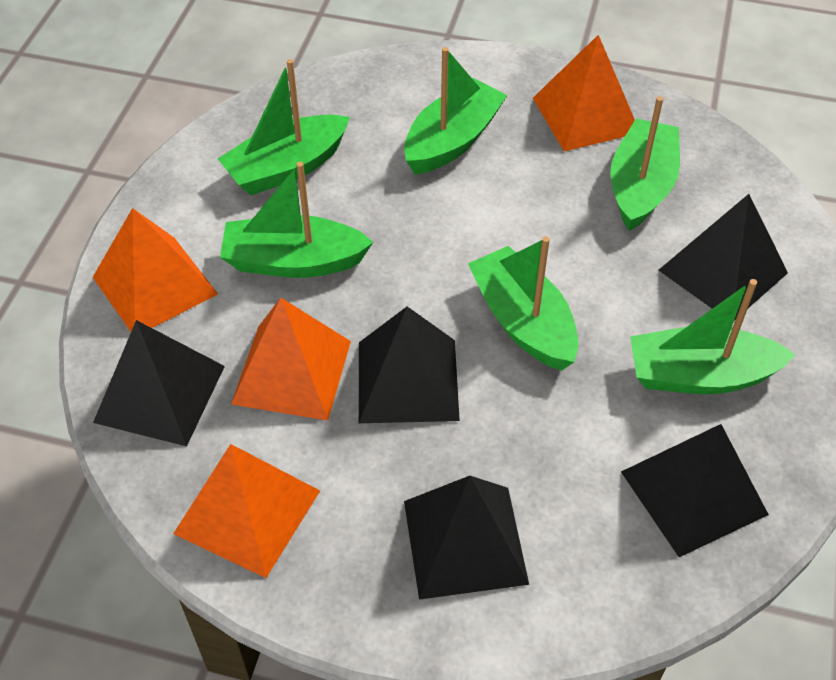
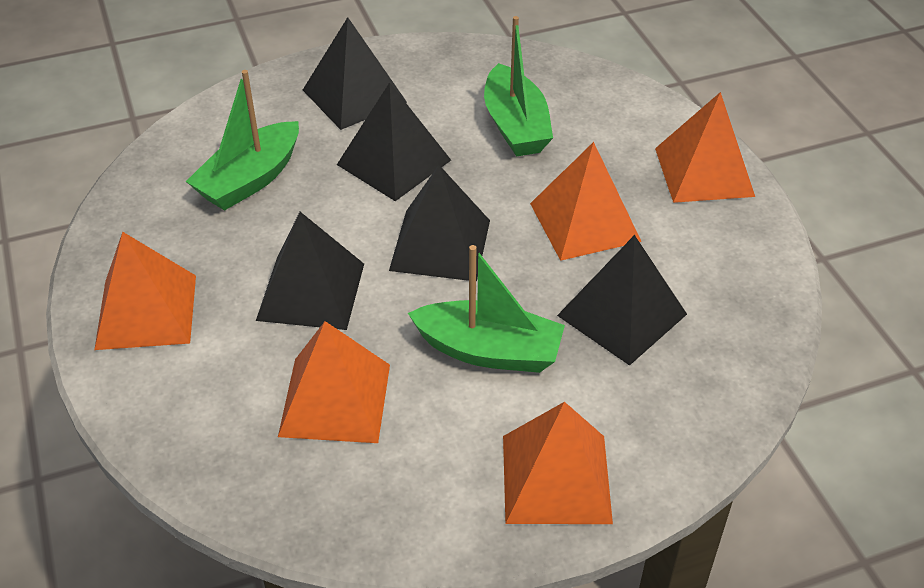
green boat: 6 -> 3
orange pyramid: 4 -> 5

